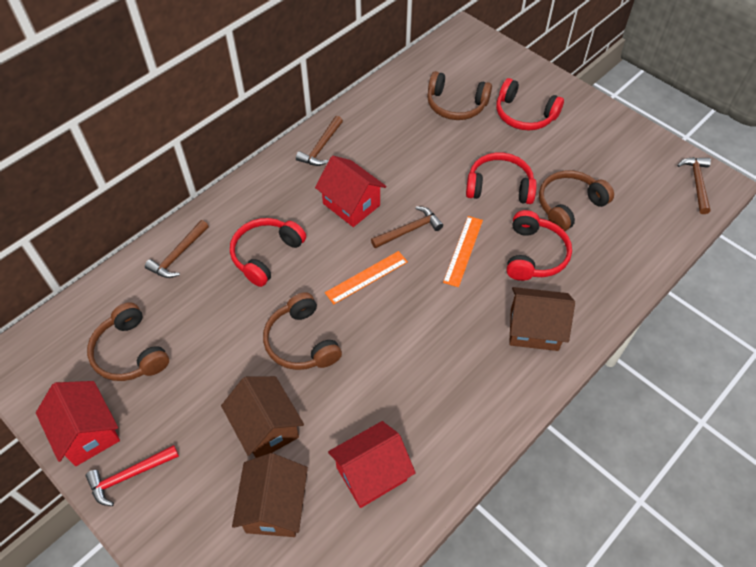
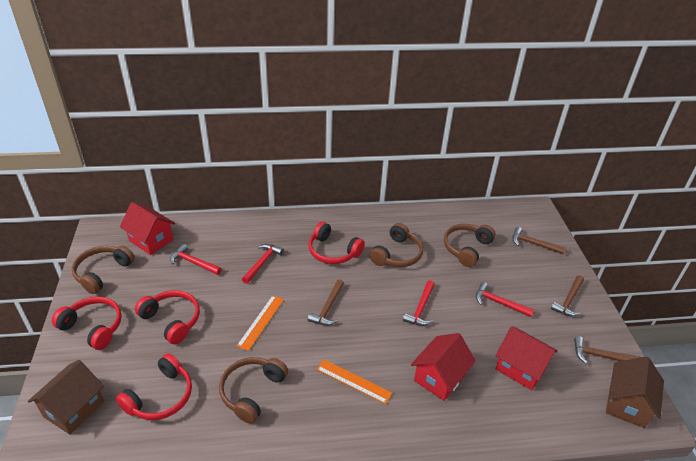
brown house: 3 -> 2
red hammer: 1 -> 4

